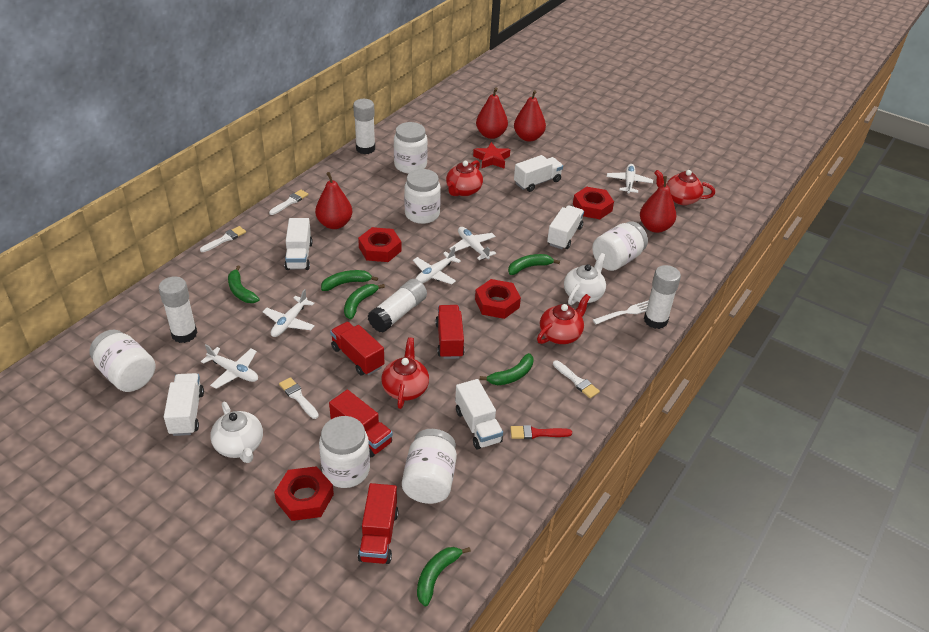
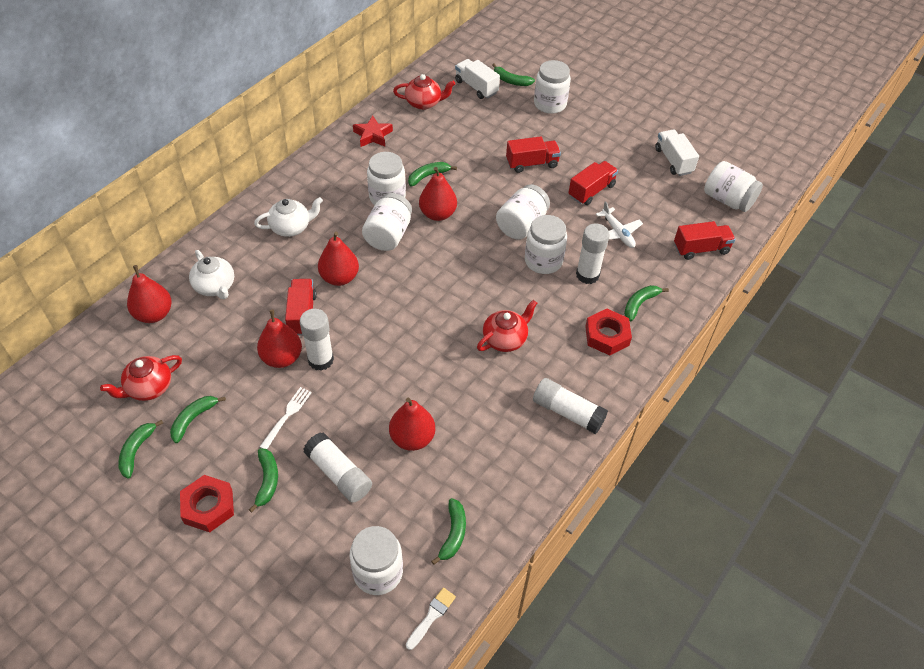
green banana: 6 -> 7
red brush: 1 -> 0
red nut: 4 -> 2
red pear: 4 -> 5
red teapot: 4 -> 3
white brush: 4 -> 1
white jar: 6 -> 7
white plane: 5 -> 1
white truck: 5 -> 2

